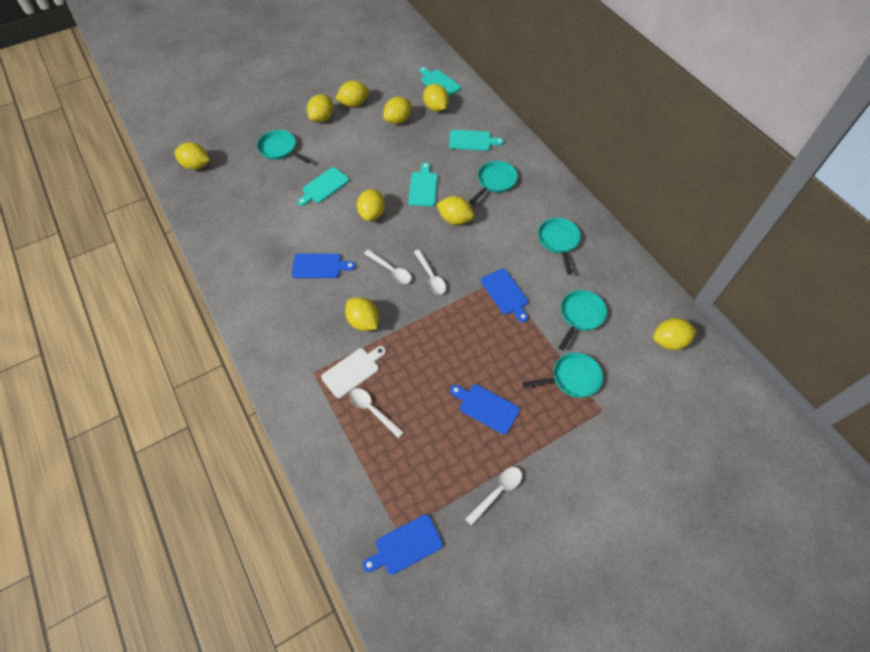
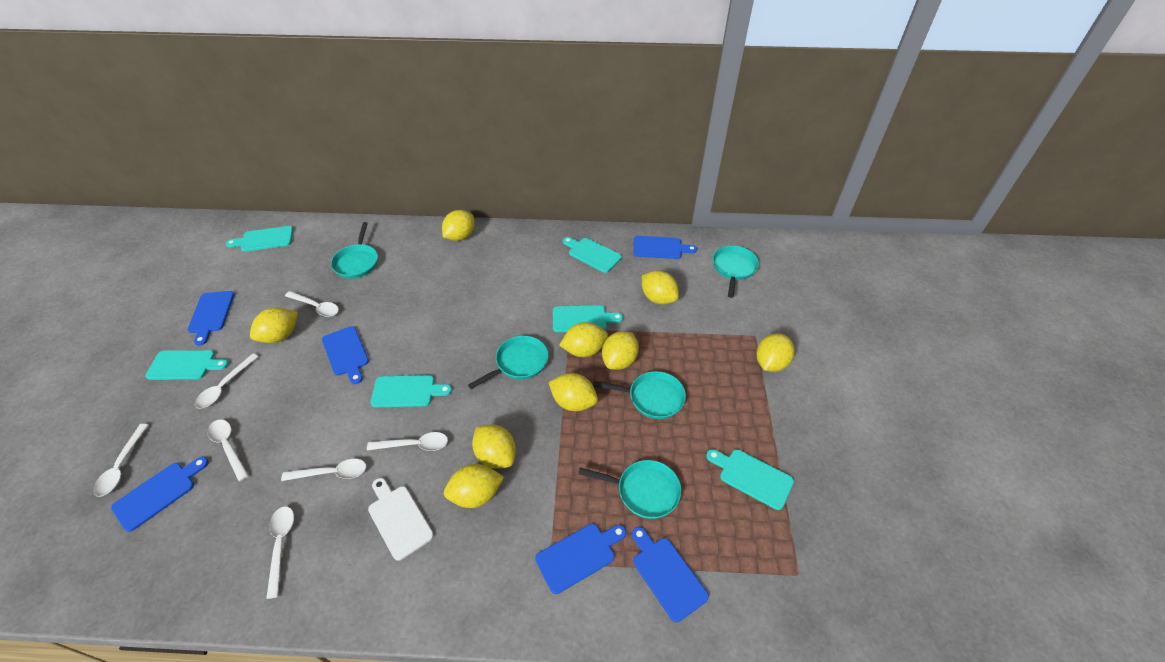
blue cutting board: 4 -> 6
turquoise cutting board: 4 -> 6
white spoon: 4 -> 7

